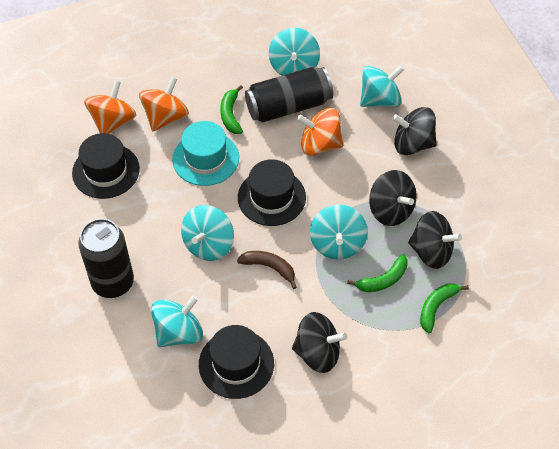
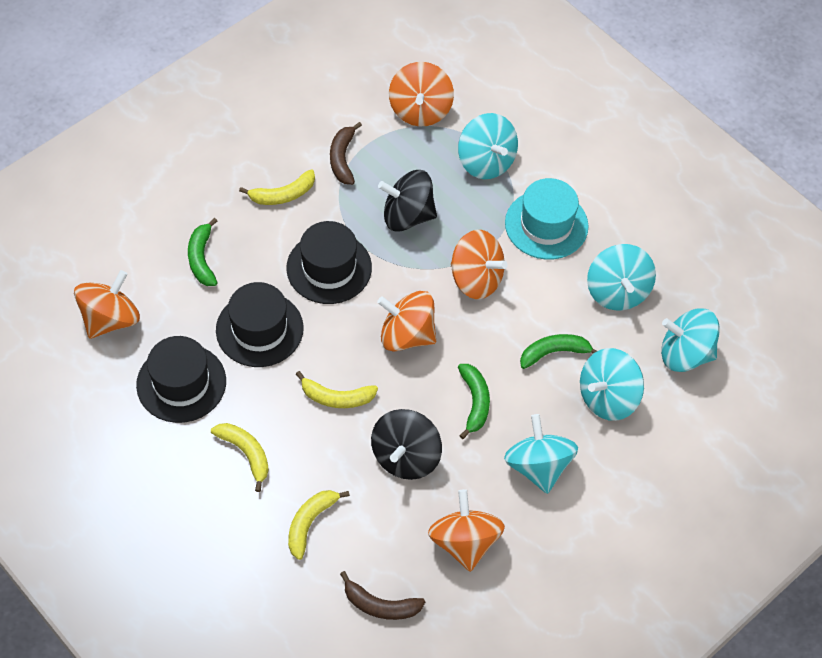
black can: 2 -> 0
black spinning top: 4 -> 2
brown banana: 1 -> 2
orange spinning top: 3 -> 5
yellow banana: 0 -> 4

